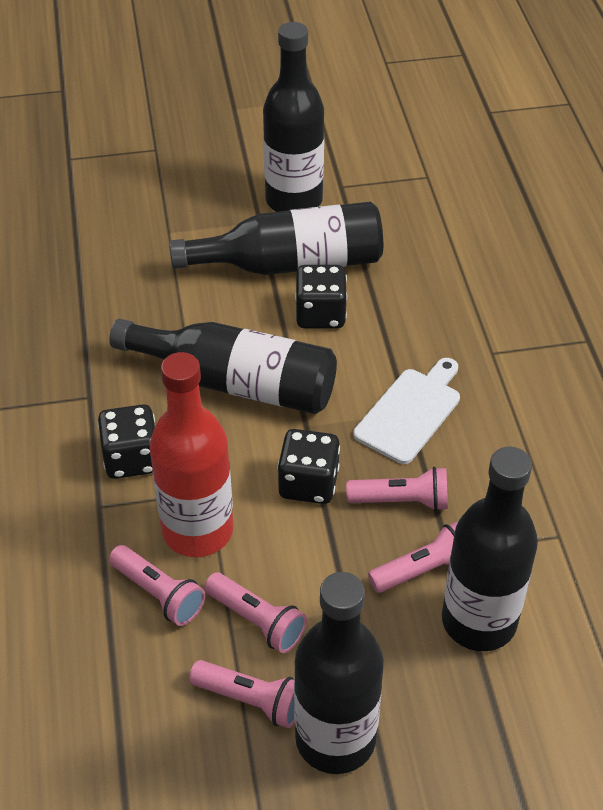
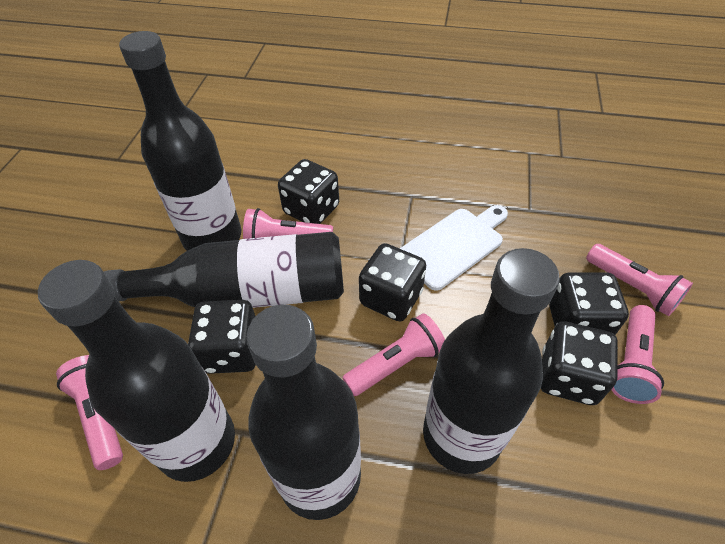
black dice: 3 -> 5
red bottle: 1 -> 0

